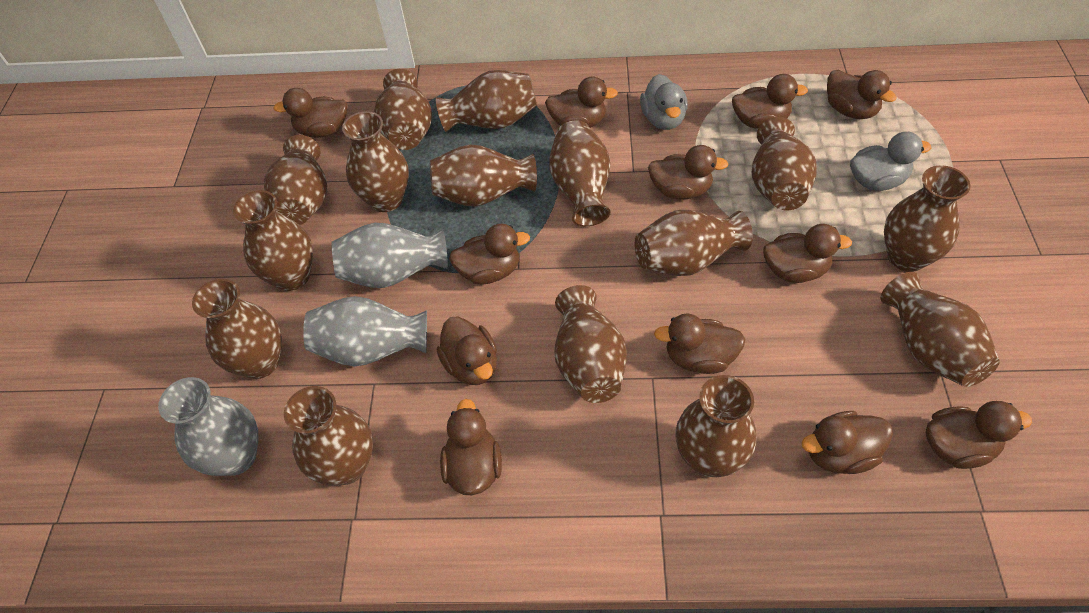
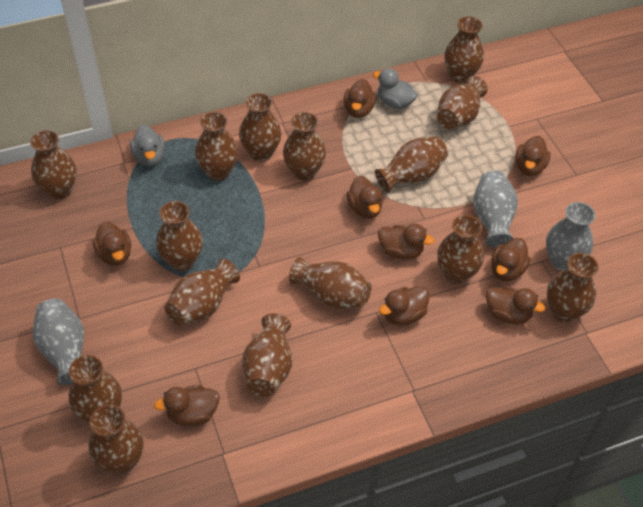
brown duck: 12 -> 9

